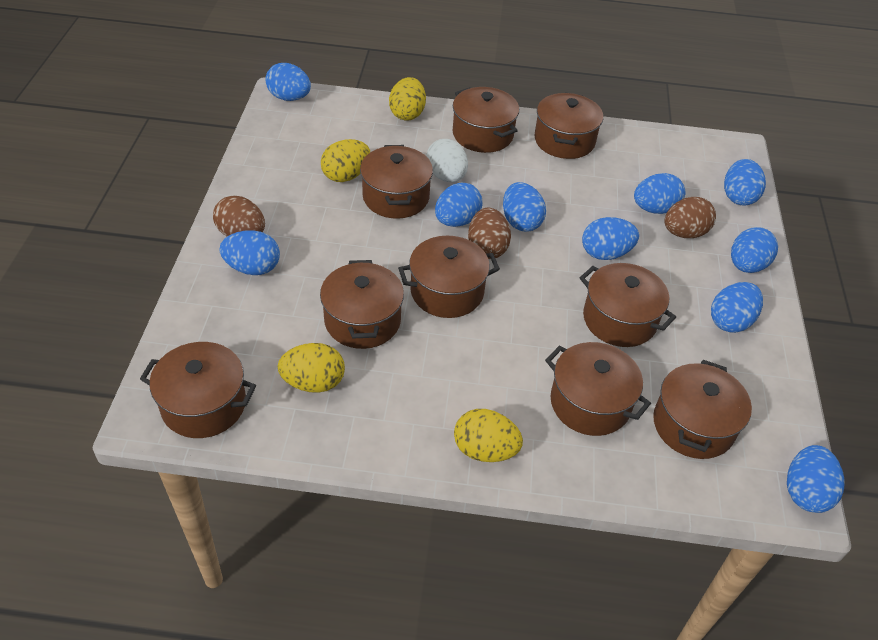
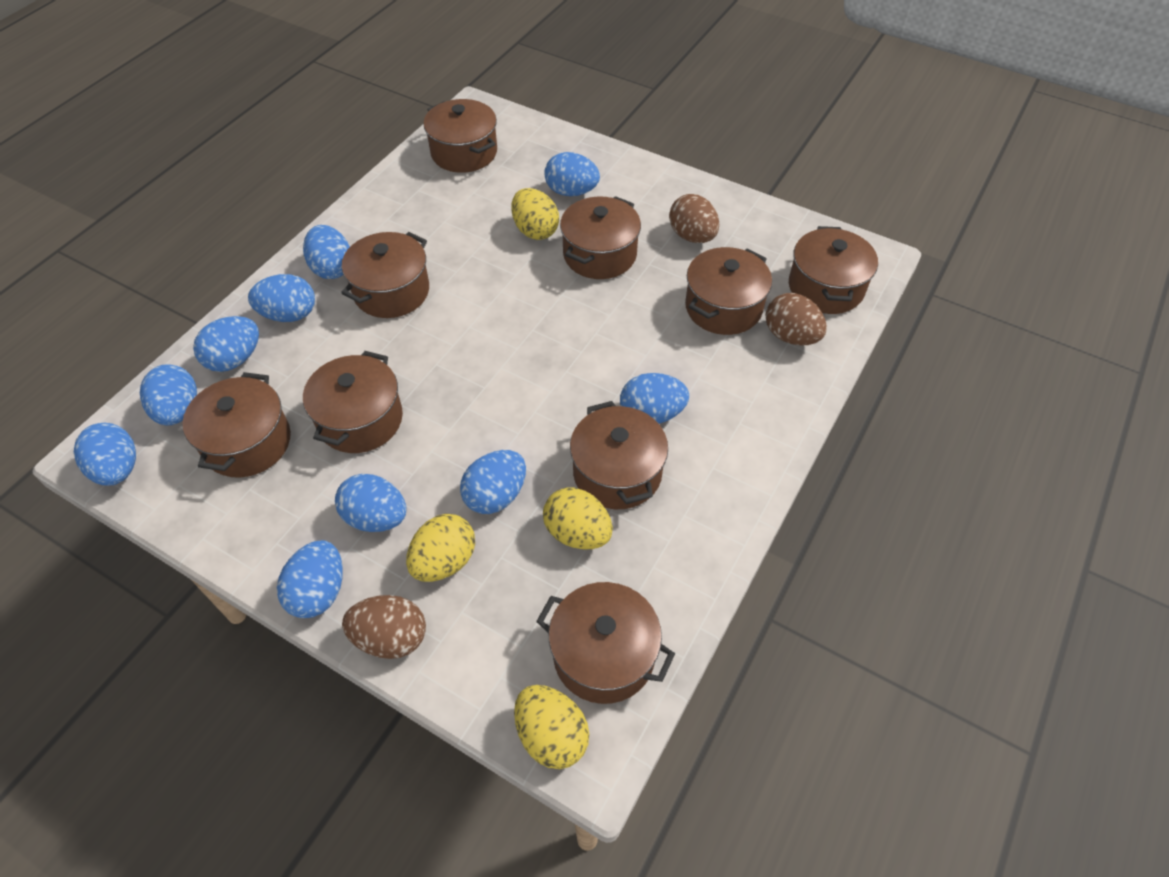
white egg: 1 -> 0

